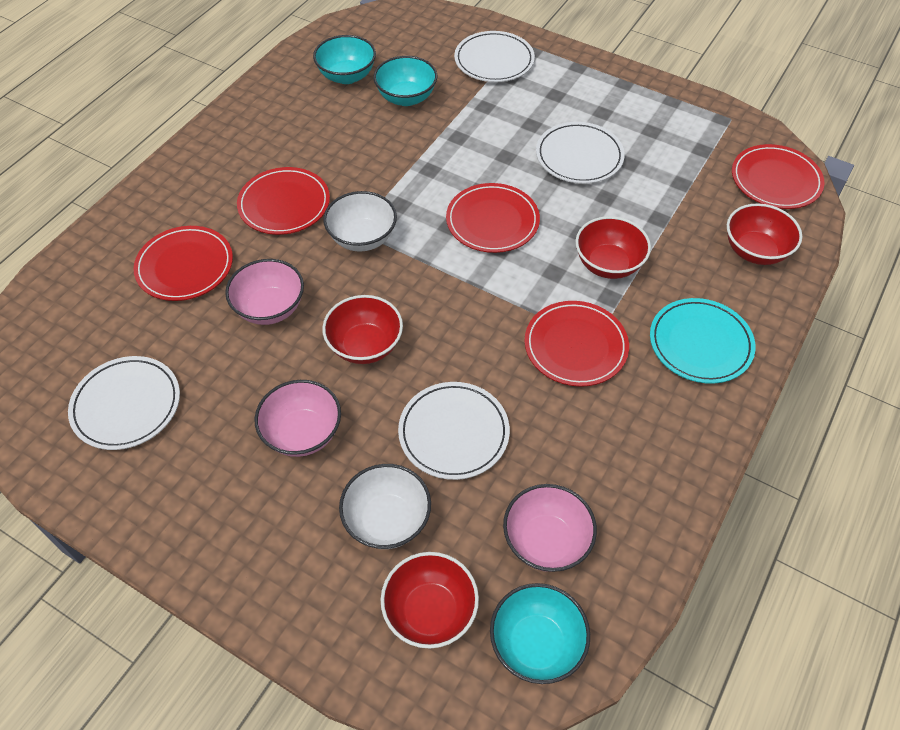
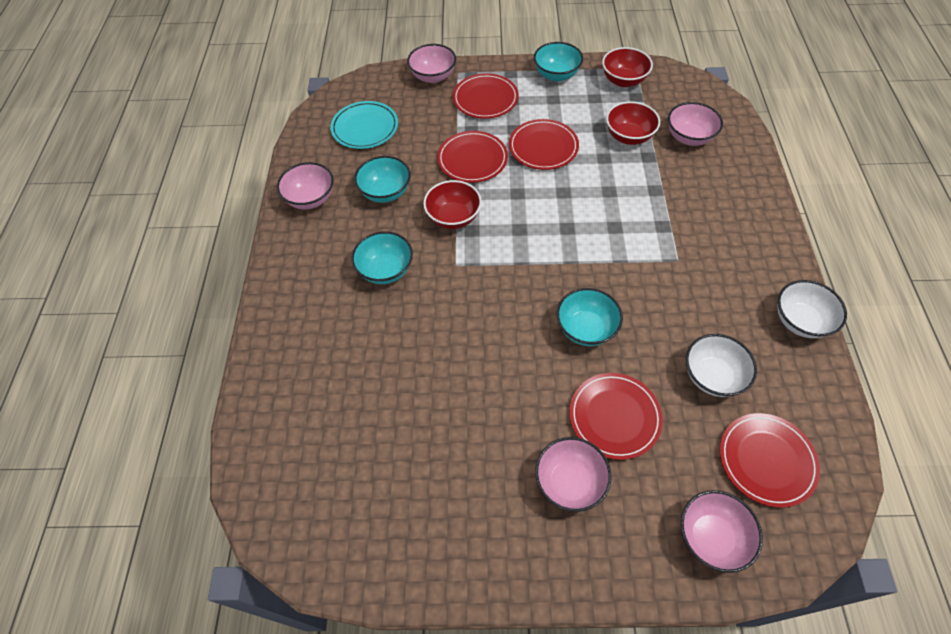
pink bowl: 3 -> 5
red bowl: 4 -> 3
turquoise bowl: 3 -> 4
white plate: 4 -> 0

